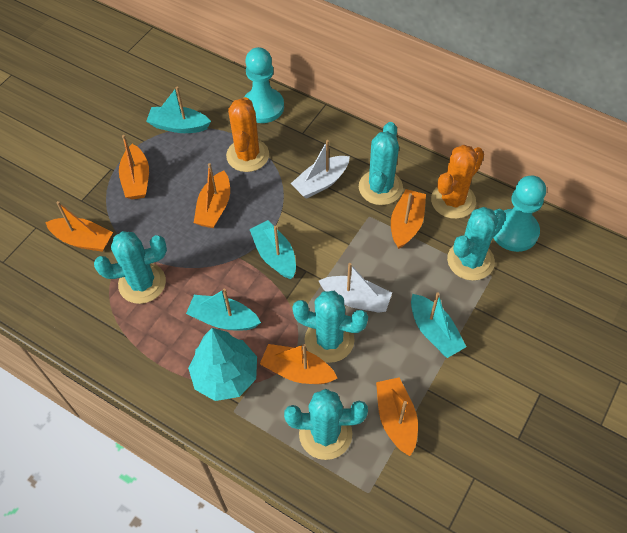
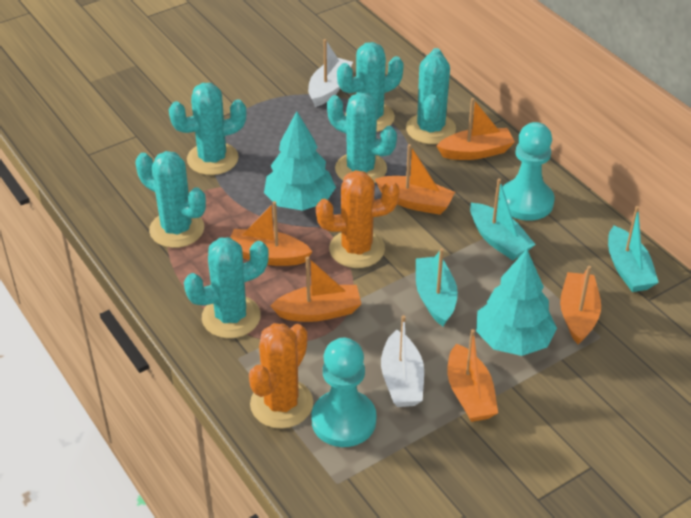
turquoise boat: 4 -> 3
turquoise cactus: 5 -> 6
turquoise tree: 1 -> 2

